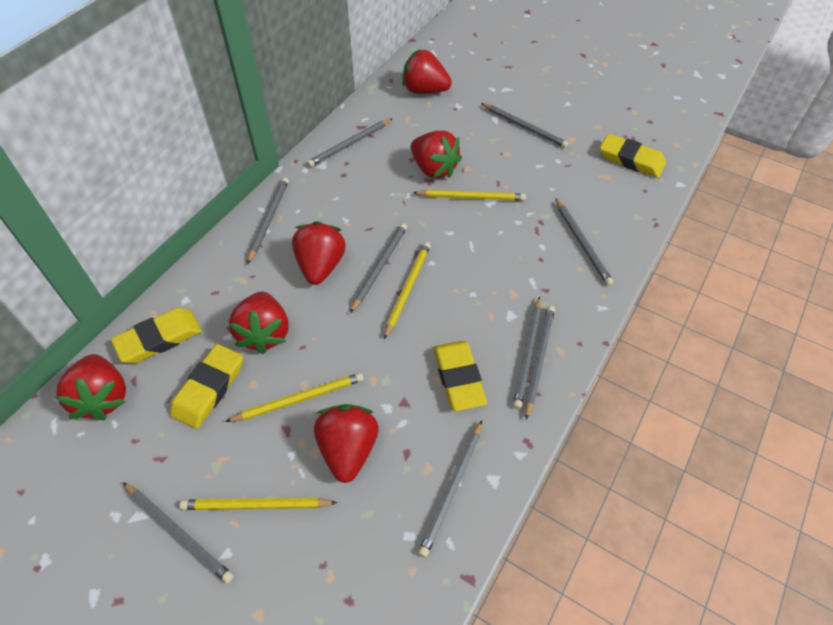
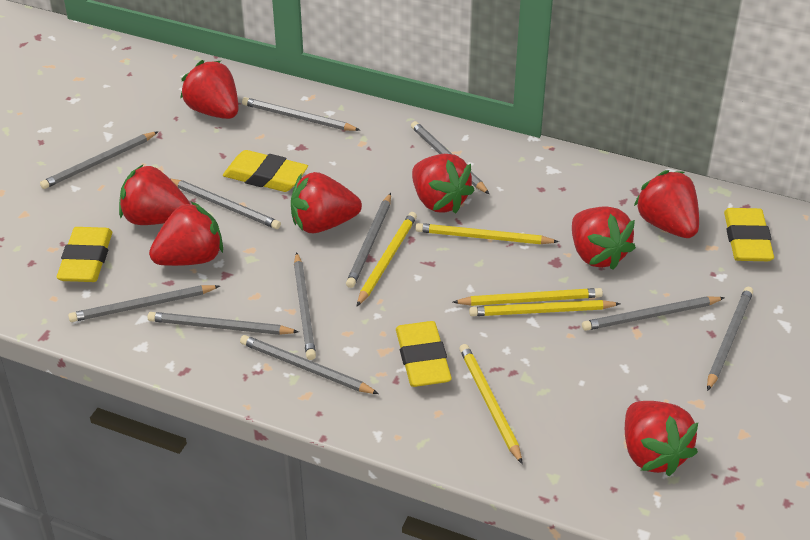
grey pencil: 9 -> 11
red strawberry: 6 -> 8
yellow pencil: 4 -> 5

